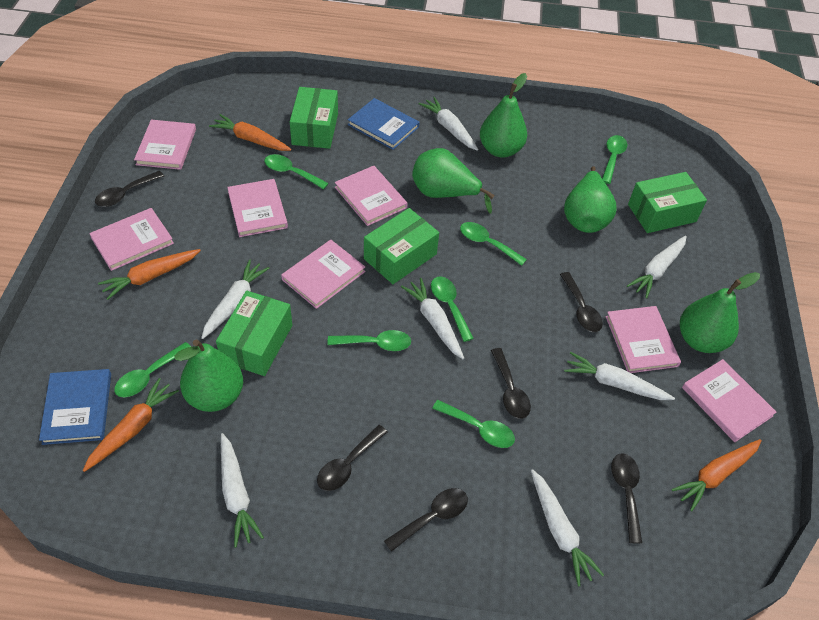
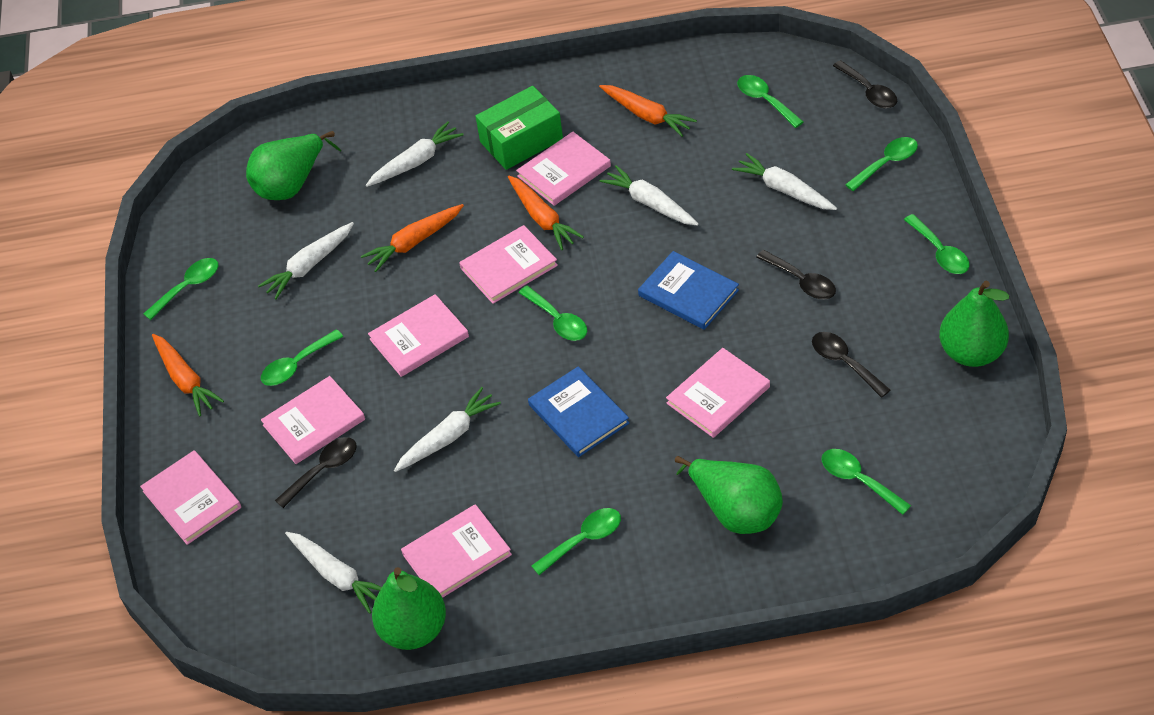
black spoon: 6 -> 4
green box: 4 -> 1
green pear: 5 -> 4
green spoon: 7 -> 8
white carrot: 7 -> 6

